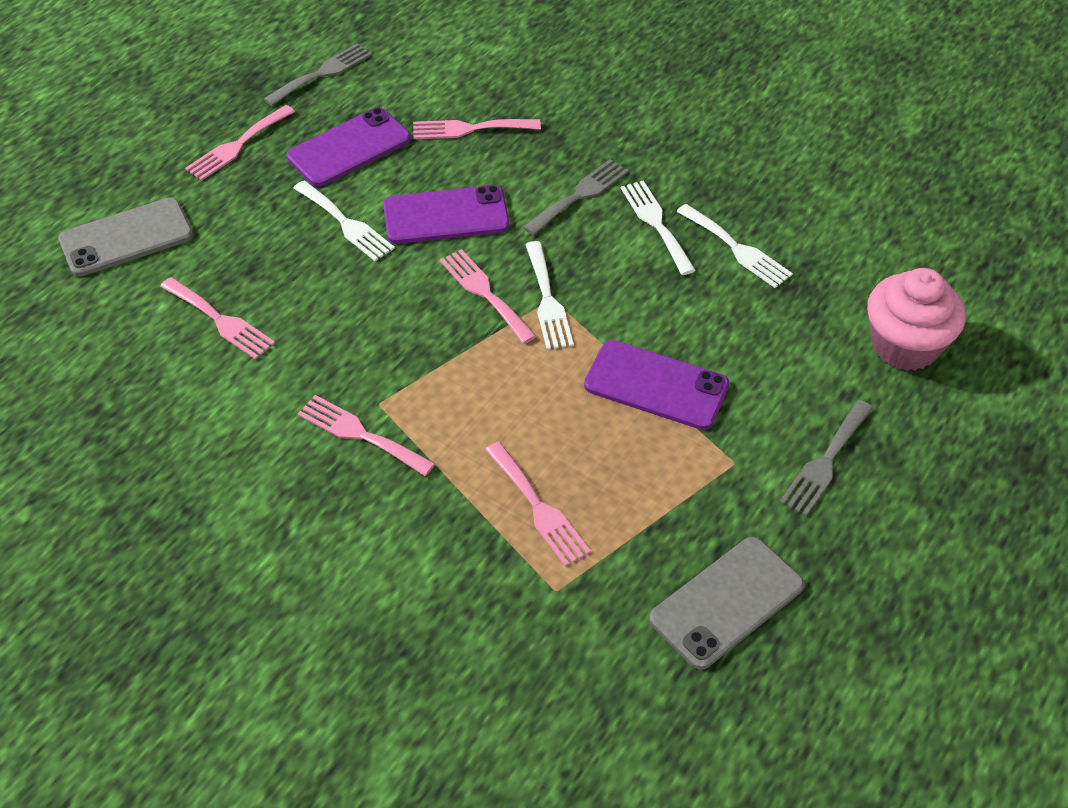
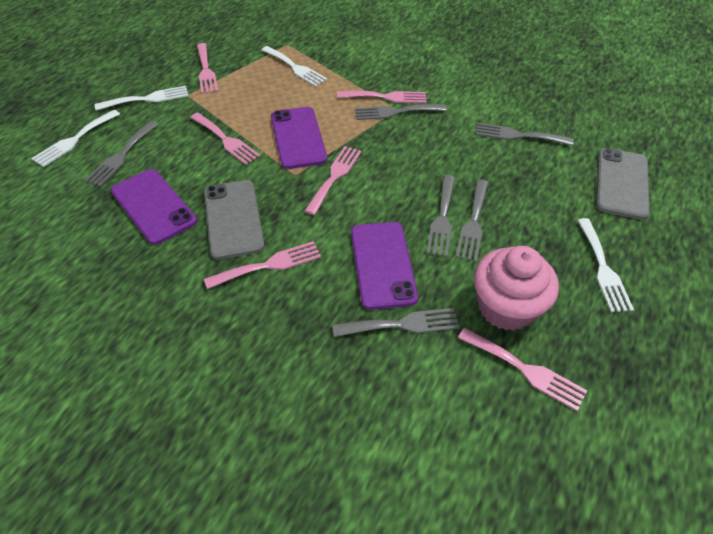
grey fork: 3 -> 6

